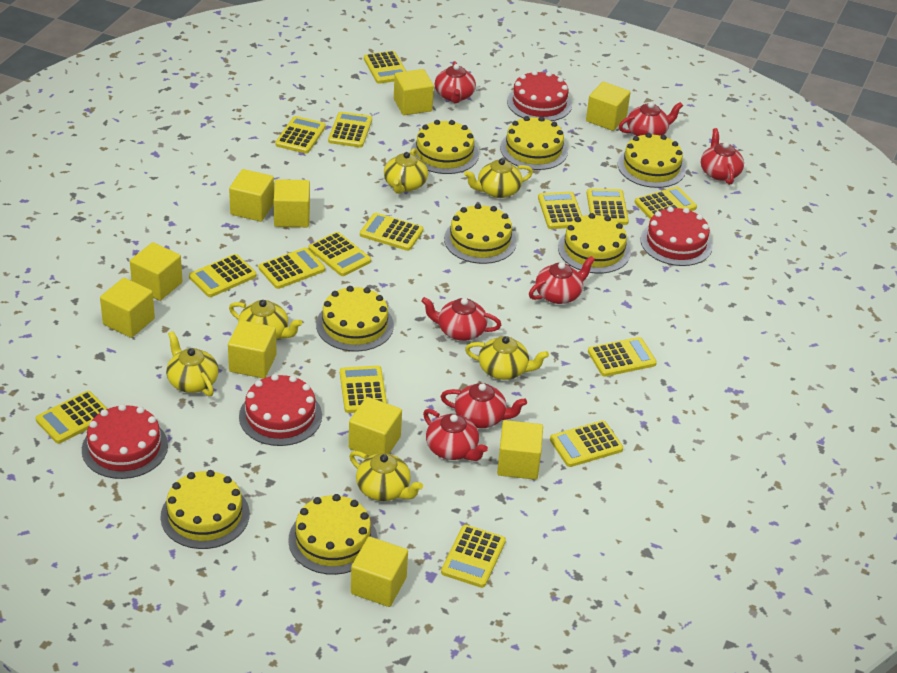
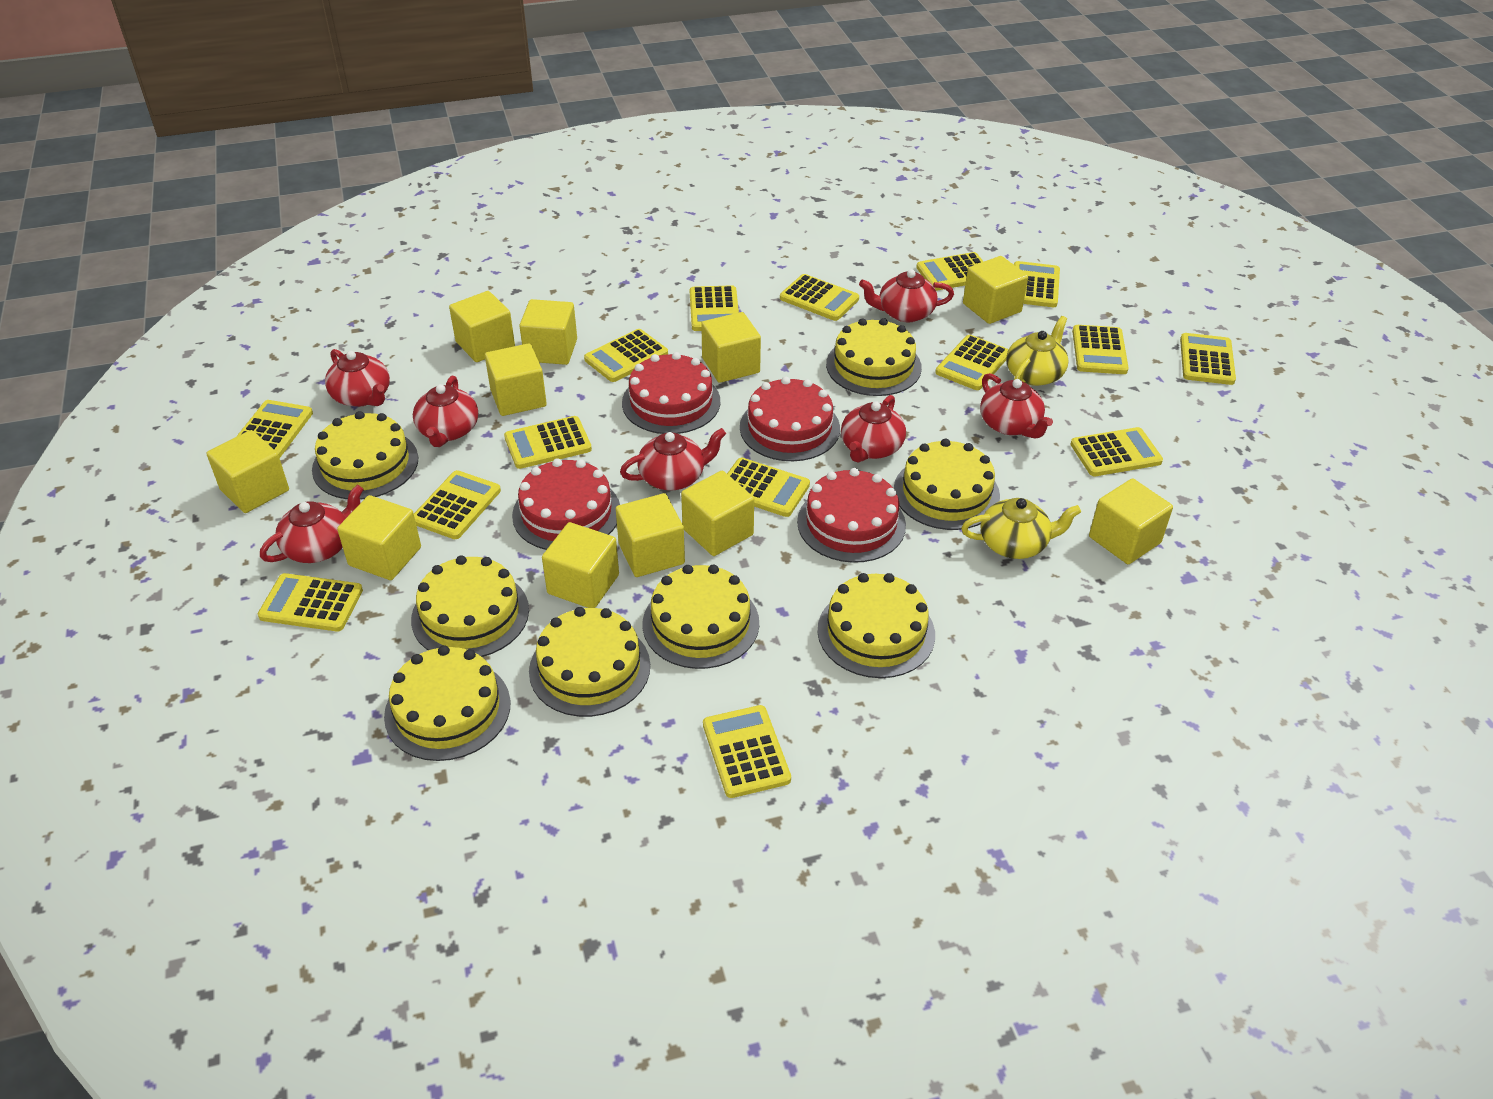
yellow cube: 10 -> 11
yellow teapot: 6 -> 2

